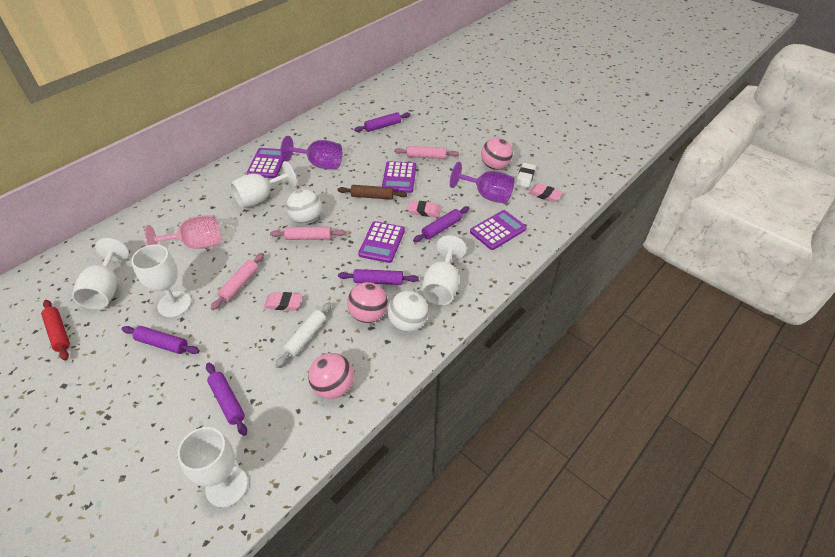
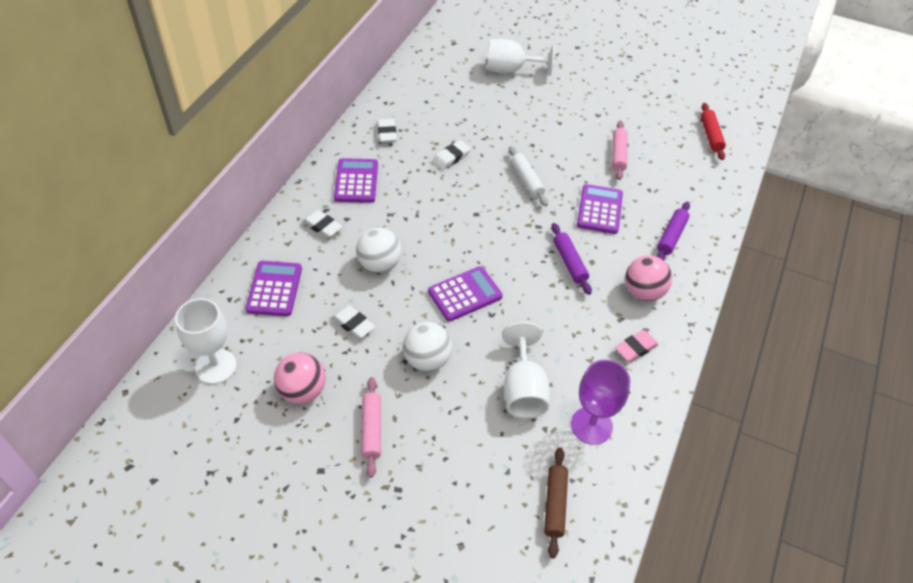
pink ball: 3 -> 2
pink eraser: 3 -> 1
pink goblet: 1 -> 0
pink rolling pin: 3 -> 2
purple goblet: 2 -> 1
purple rolling pin: 5 -> 2
white eraser: 1 -> 4
white goblet: 5 -> 3

